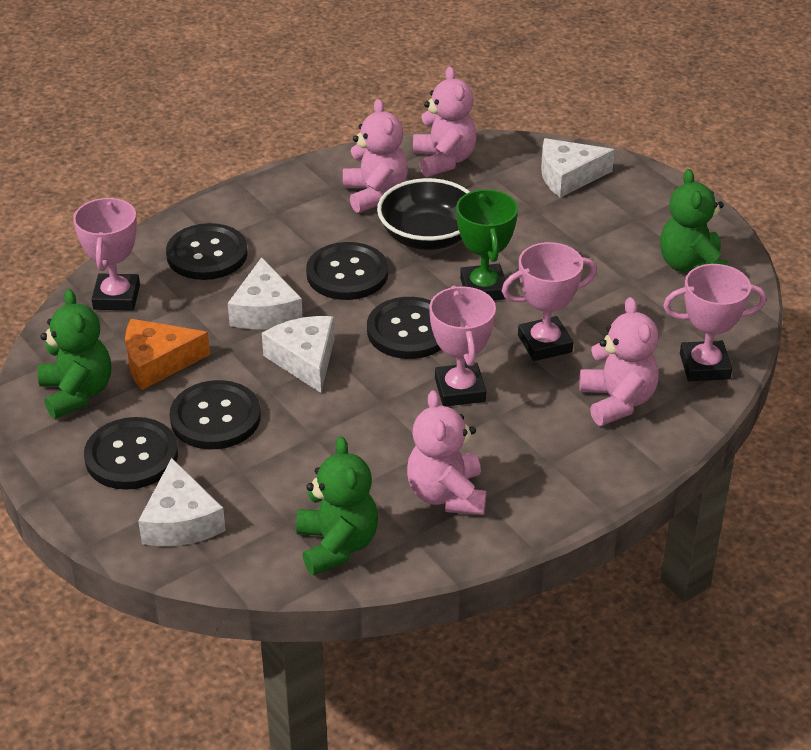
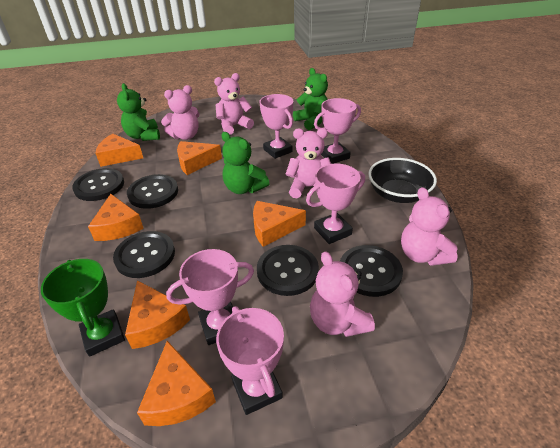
orange cheese: 1 -> 6
pink teddy bear: 4 -> 5
pink trophy: 4 -> 5
white cheese: 4 -> 0

